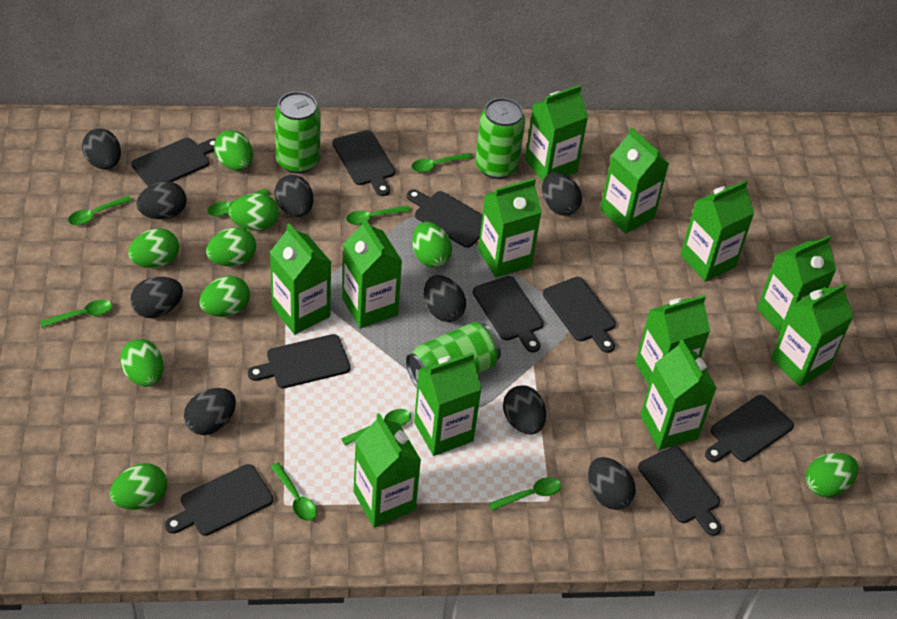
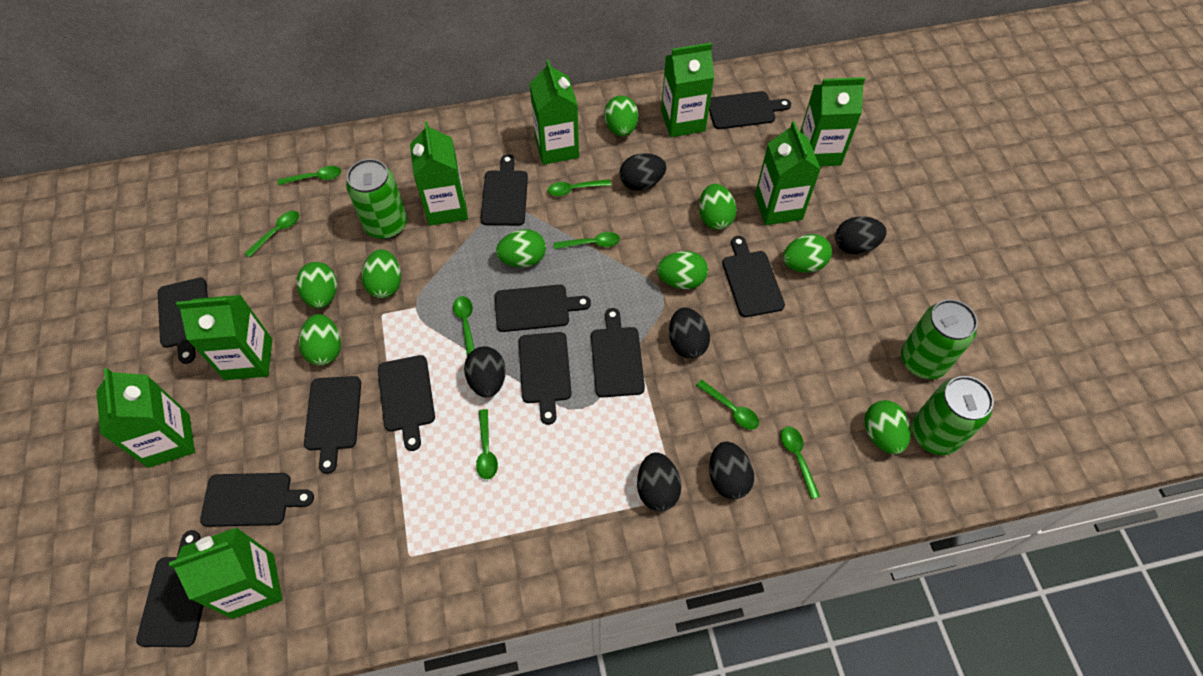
black cutting board: 9 -> 11
black egg: 9 -> 6
green carton: 12 -> 8

